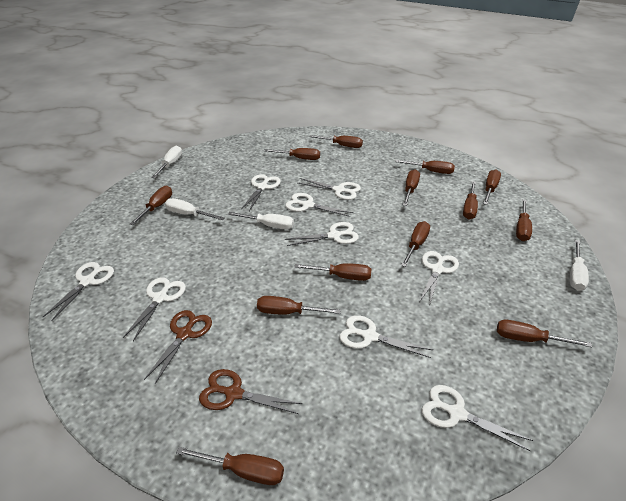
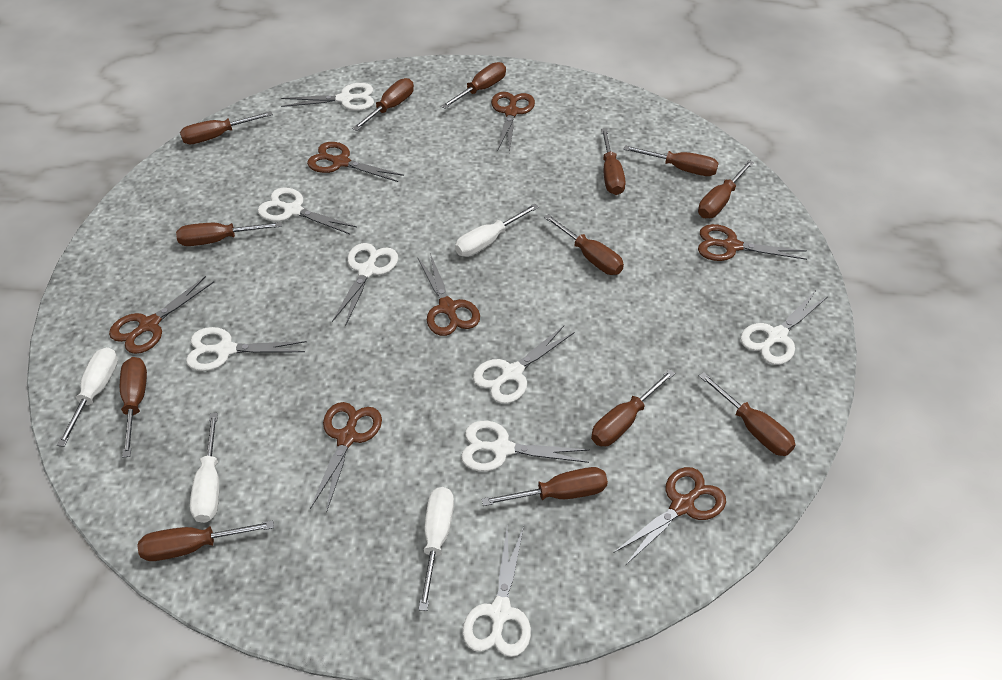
brown scissors: 2 -> 7
white scissors: 9 -> 8

